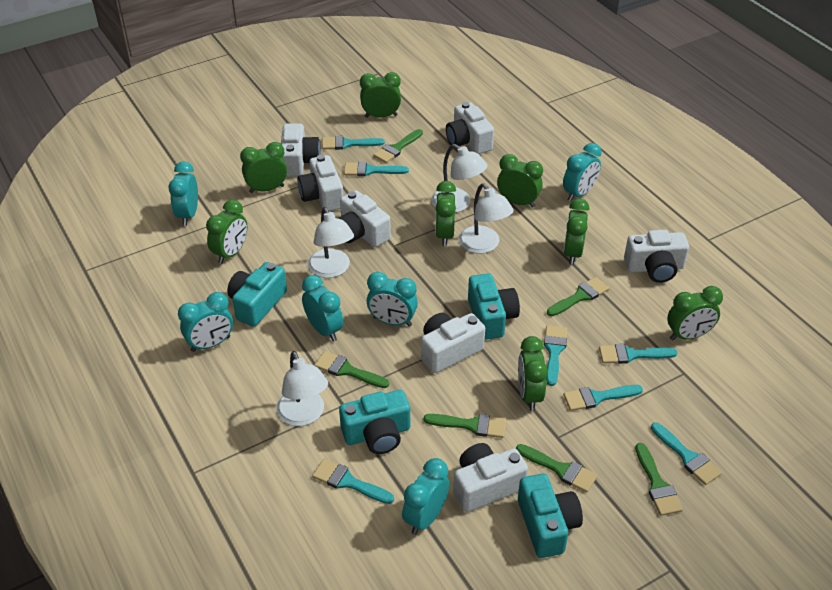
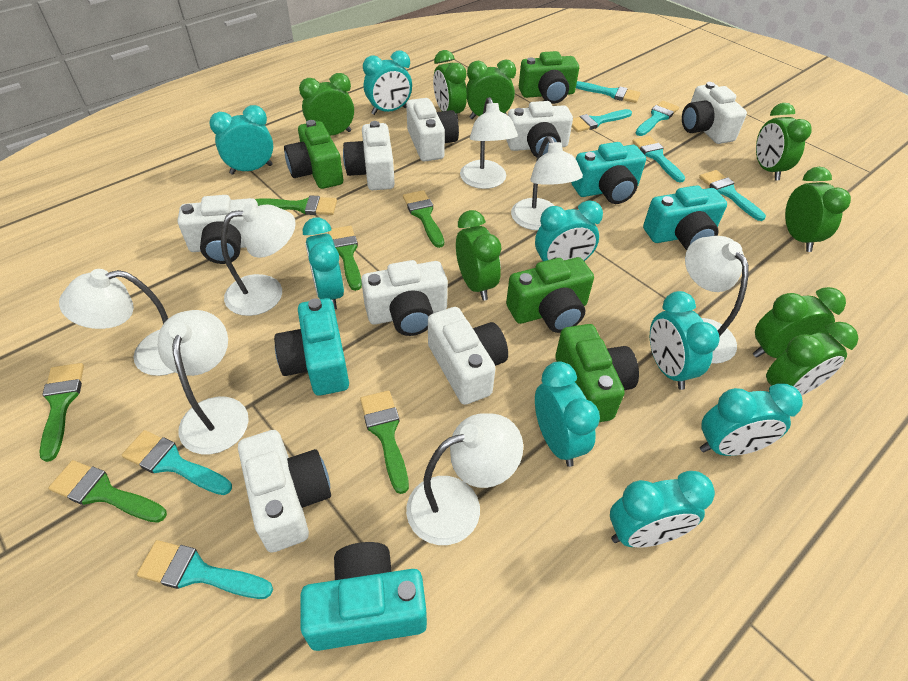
green camera: 0 -> 4
turquoise clock: 6 -> 8
white camera: 7 -> 8
white lamp: 4 -> 7

